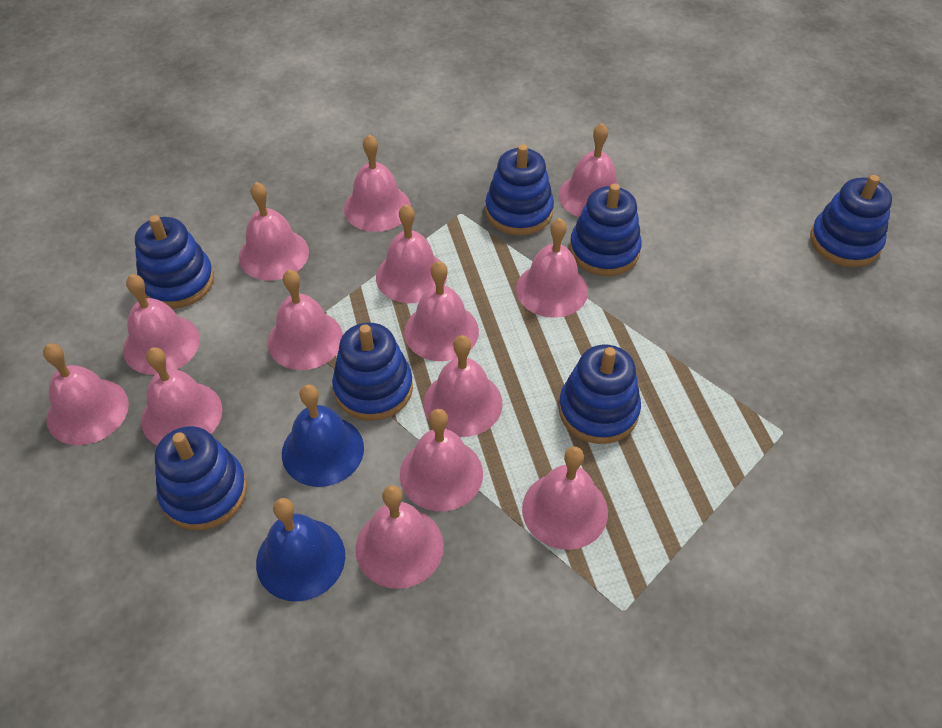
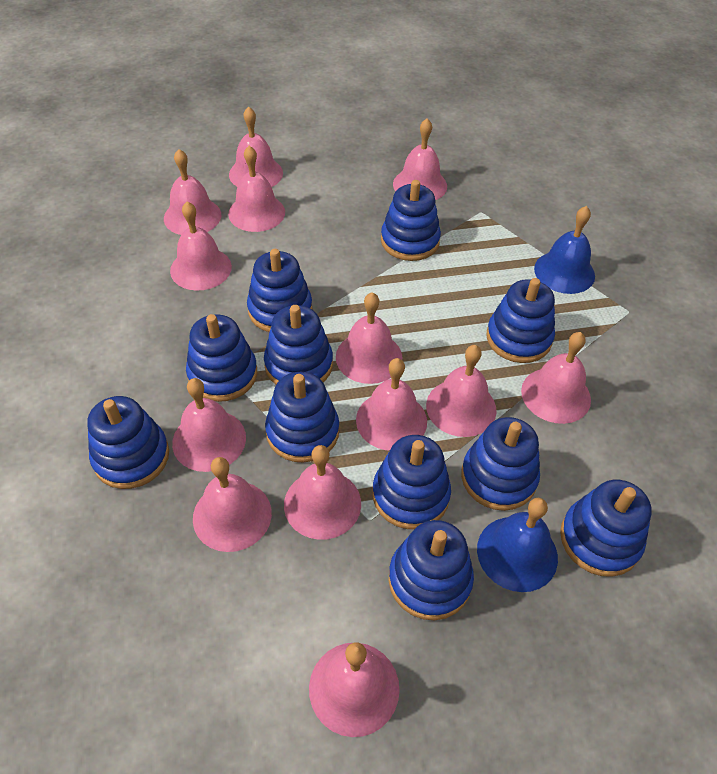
blue stacking toy: 7 -> 11
pink bell: 14 -> 13

